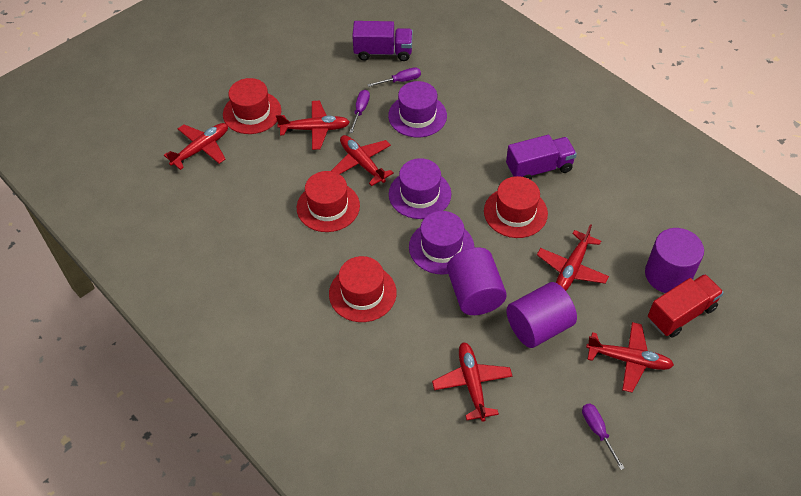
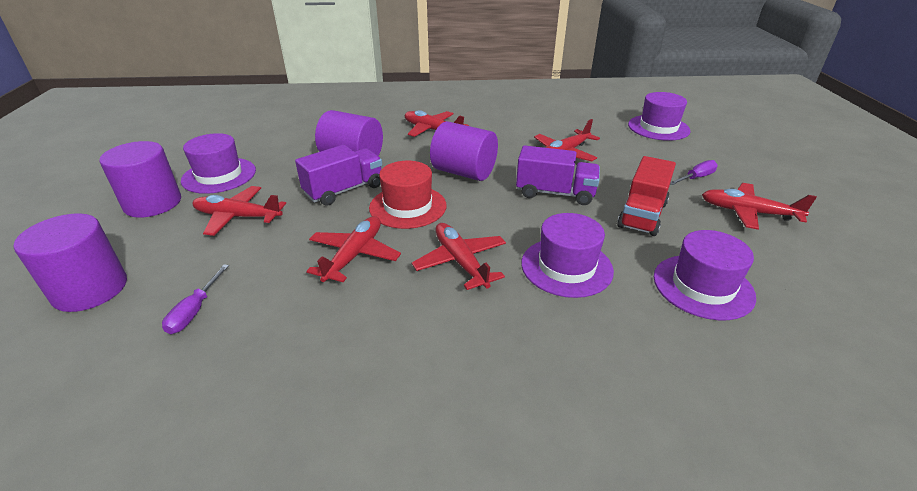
purple cylinder: 3 -> 4
purple hat: 3 -> 4
purple screwdriver: 3 -> 2
red hat: 4 -> 1

